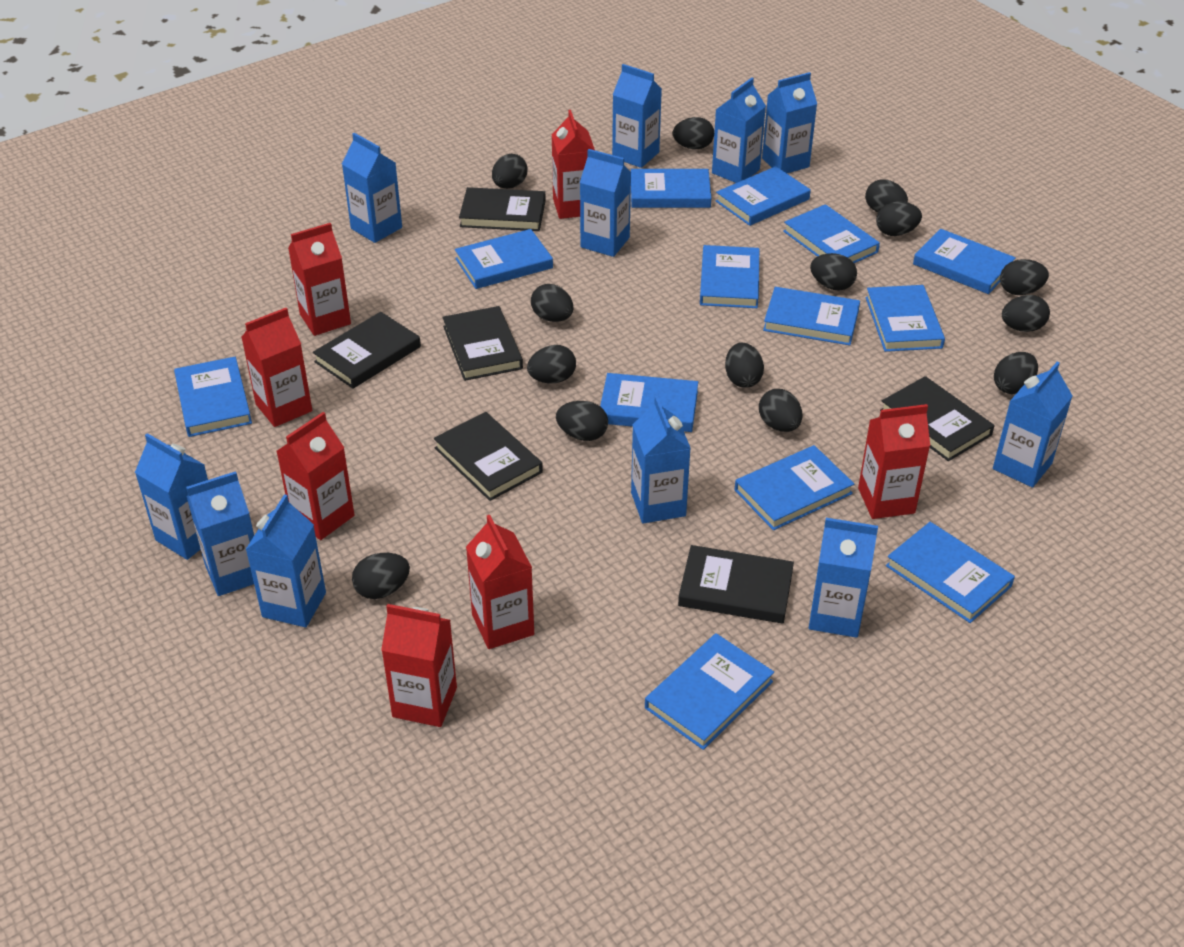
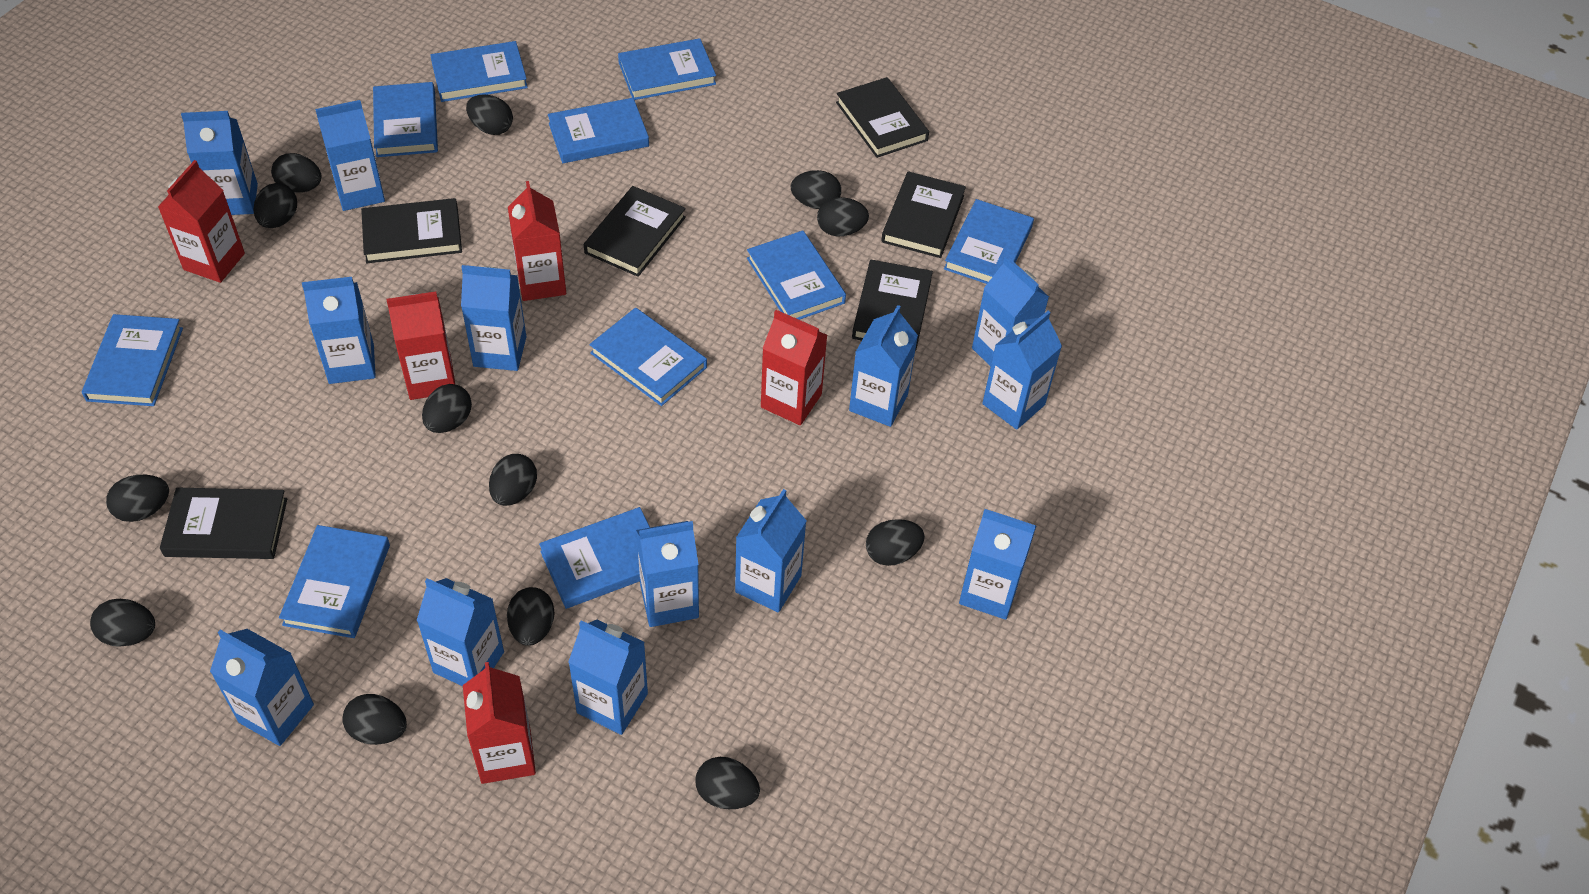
black egg: 14 -> 13
blue book: 13 -> 10
blue carton: 11 -> 13
red carton: 7 -> 5

